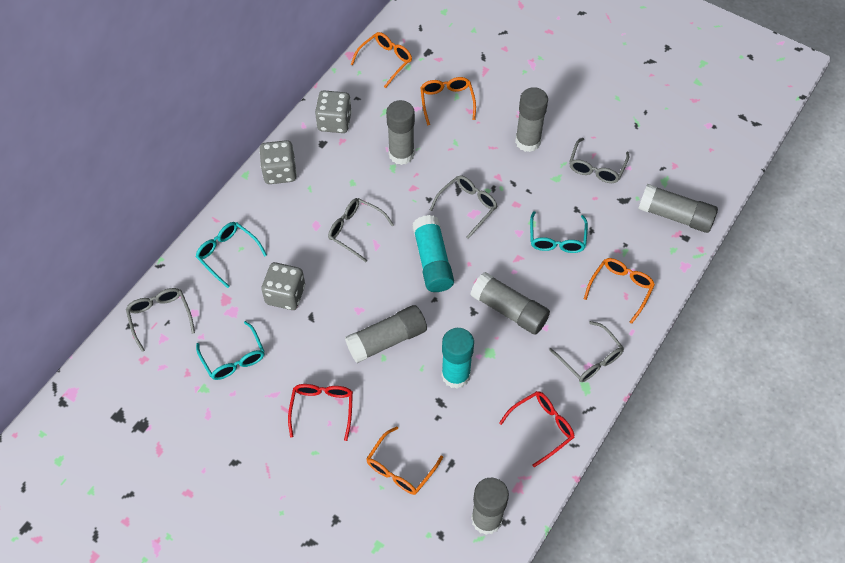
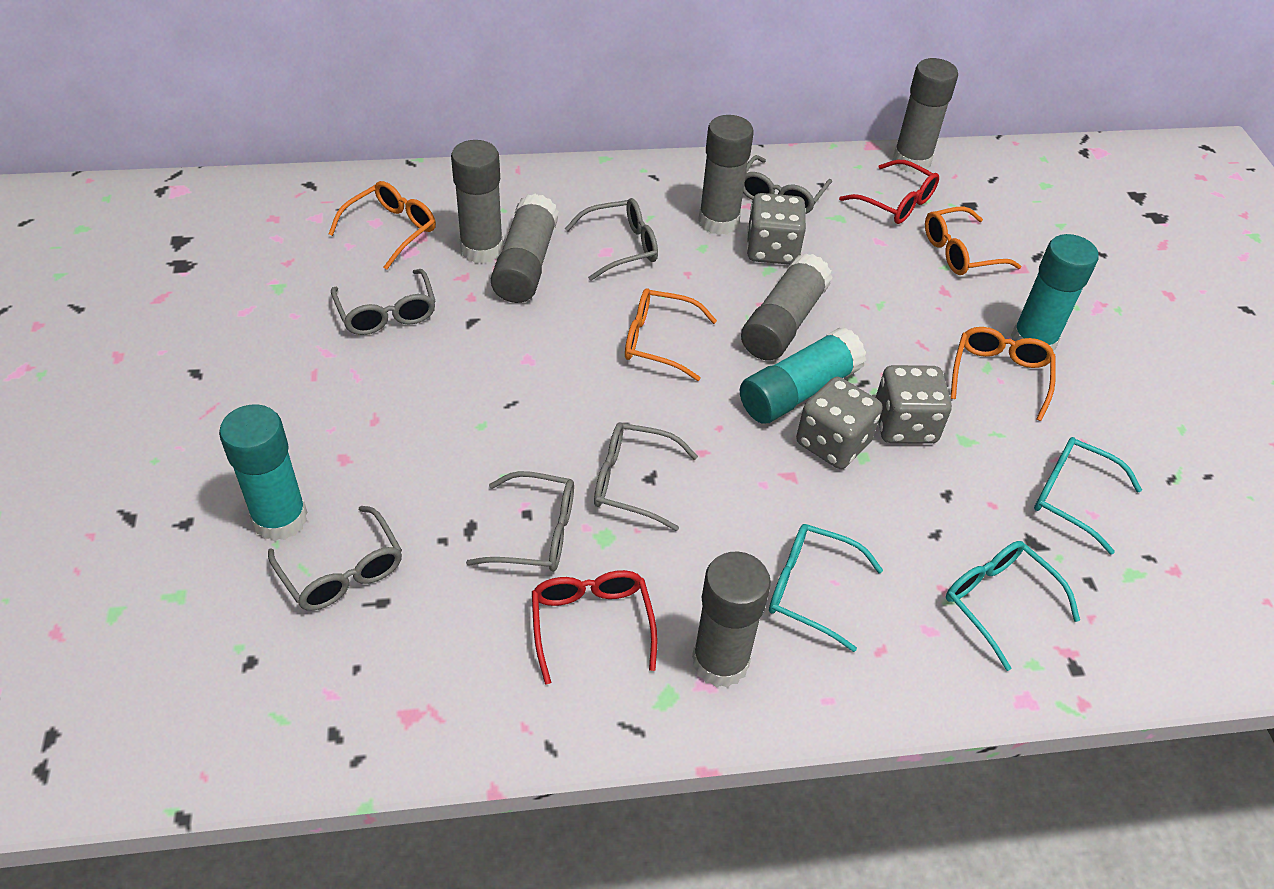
grey glasses: 5 -> 6
turquoise glue stick: 2 -> 3

